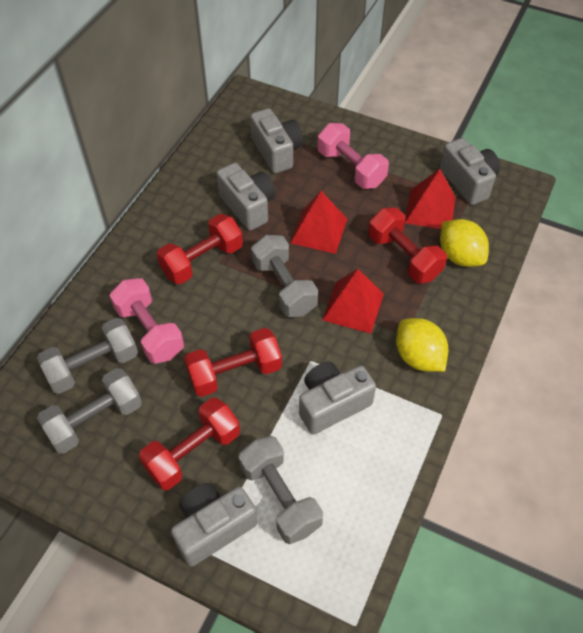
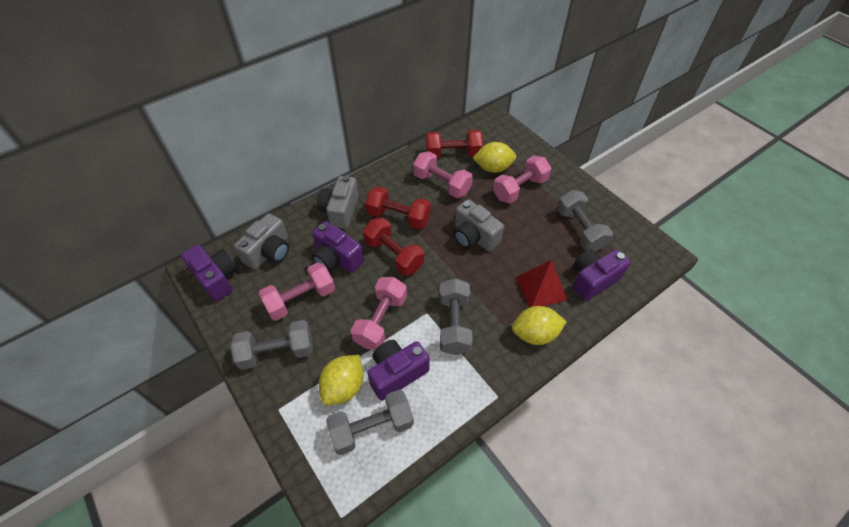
grey camera: 5 -> 3
pink dumbbell: 2 -> 4
purple camera: 0 -> 4
red dumbbell: 4 -> 3
red pyramid: 3 -> 1
yellow lemon: 2 -> 3

